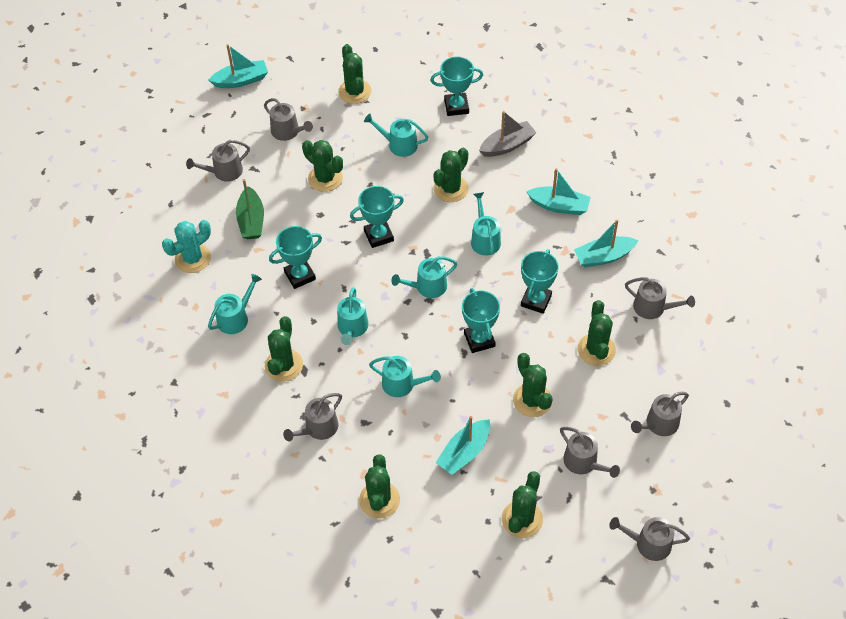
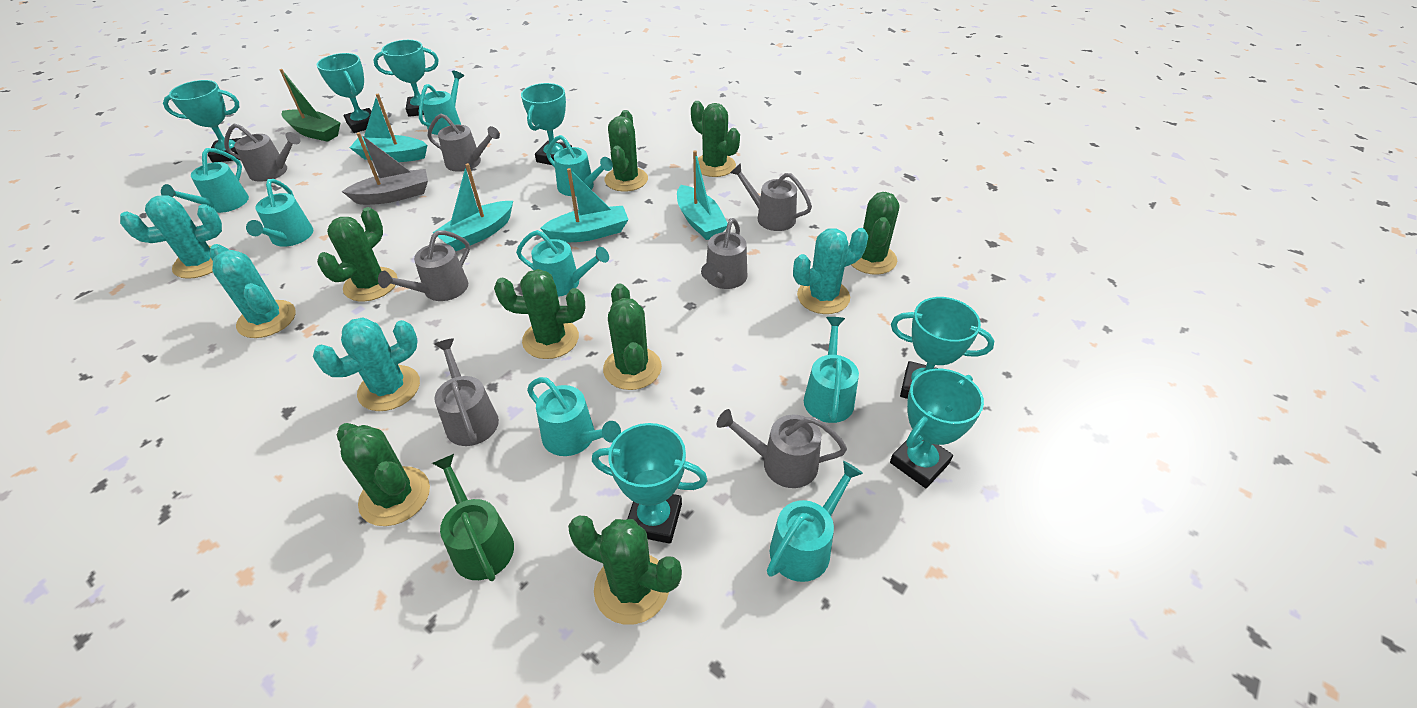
green watering can: 0 -> 1
turquoise cactus: 1 -> 4
turquoise trophy: 5 -> 7
turquoise watering can: 6 -> 8

